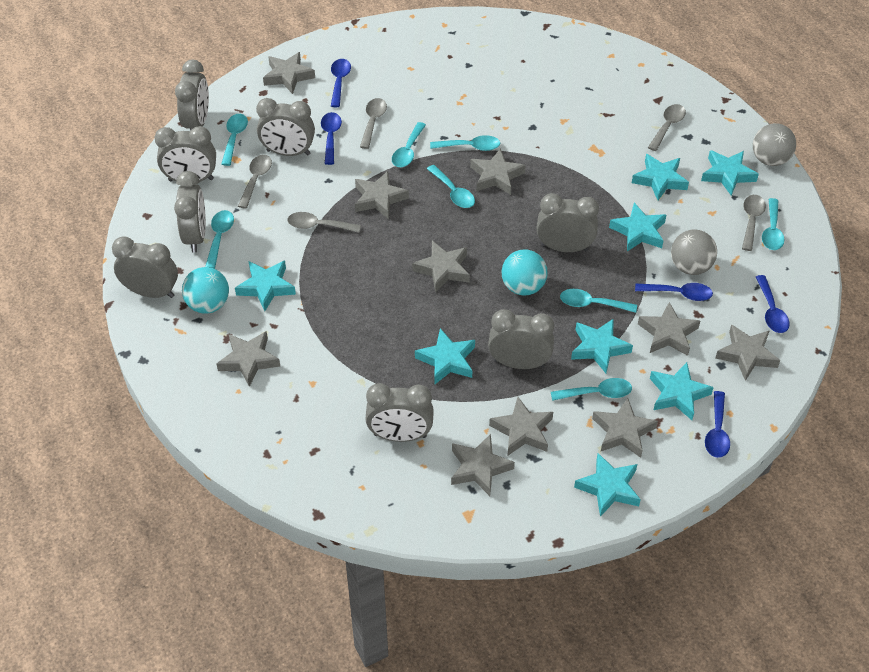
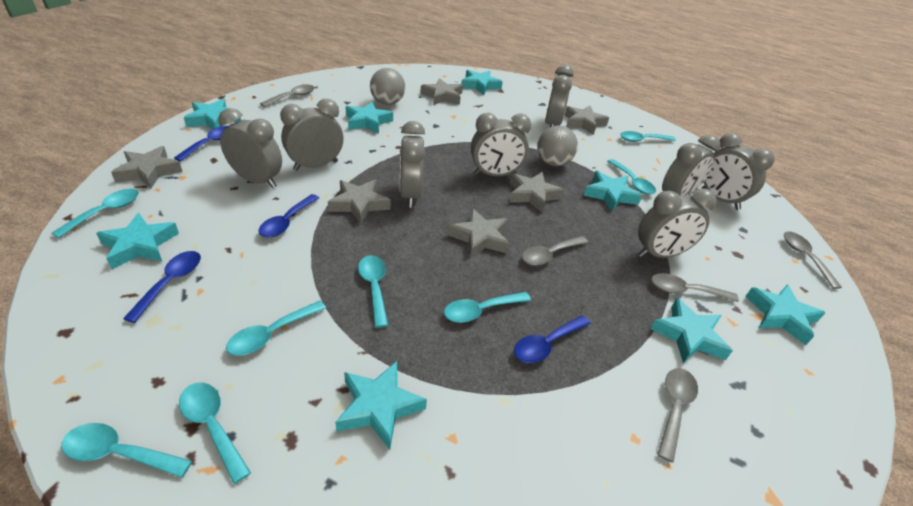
blue spoon: 5 -> 4
grey star: 10 -> 6
turquoise ball: 2 -> 0

